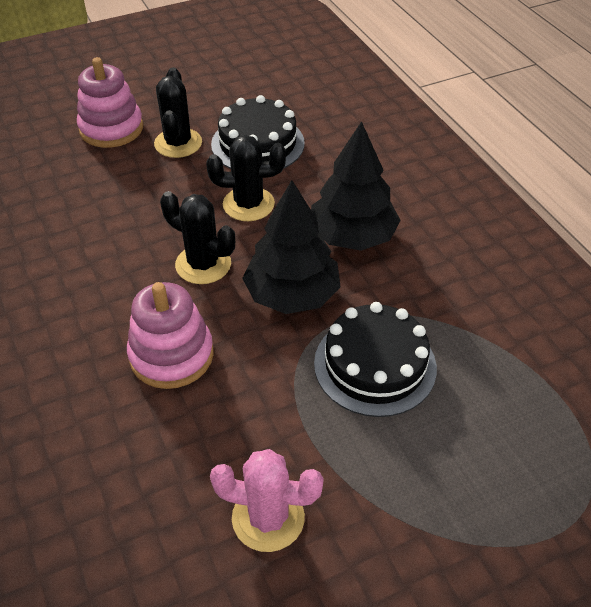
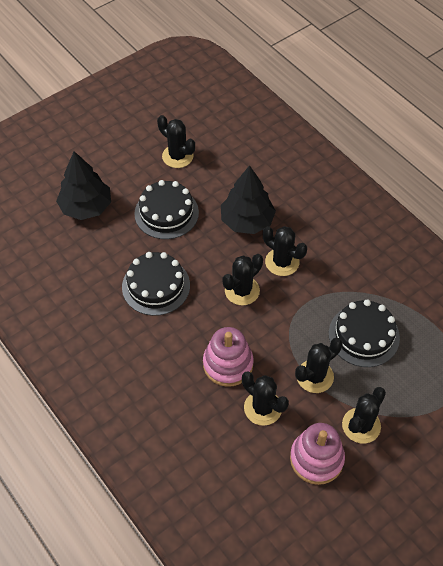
black cactus: 3 -> 6
black cake: 2 -> 3
pink cactus: 1 -> 0

